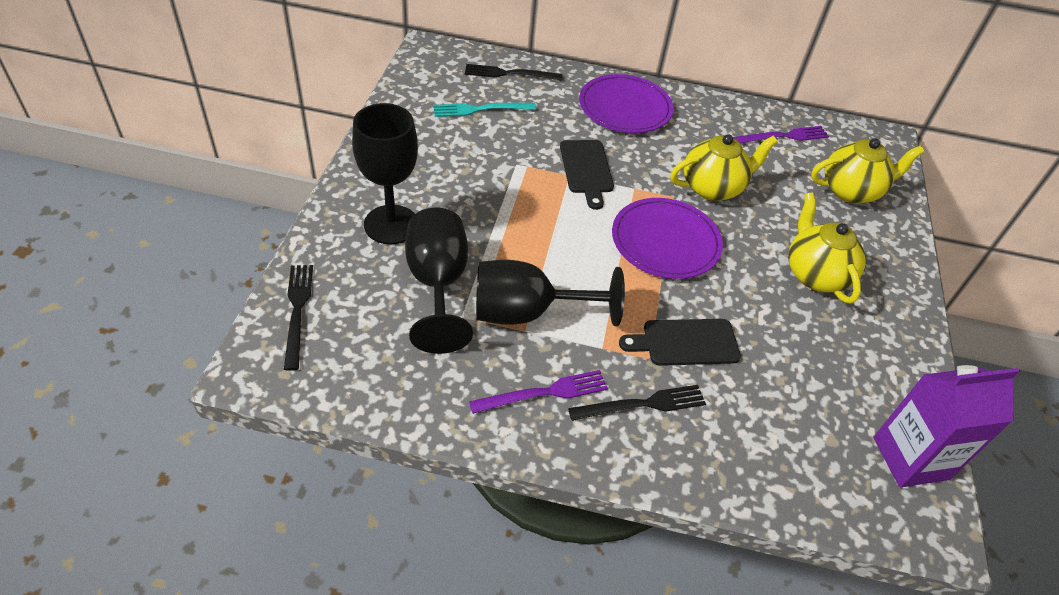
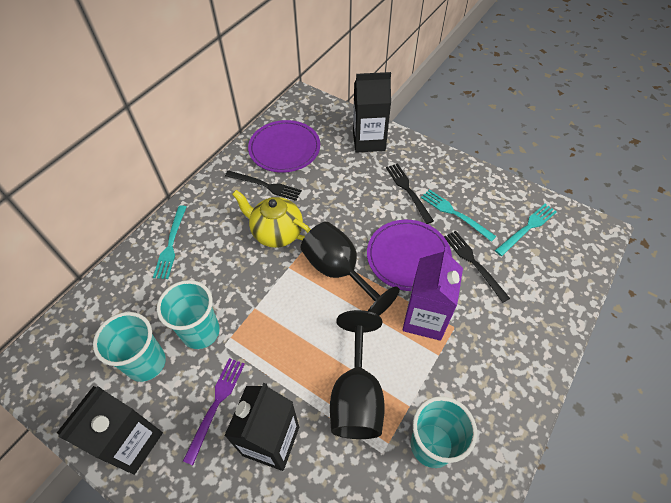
black carton: 0 -> 3
black cutting board: 2 -> 0
black goblet: 3 -> 2
purple fork: 2 -> 1
turquoise cup: 0 -> 3
turquoise fork: 1 -> 3
yellow teapot: 3 -> 1

